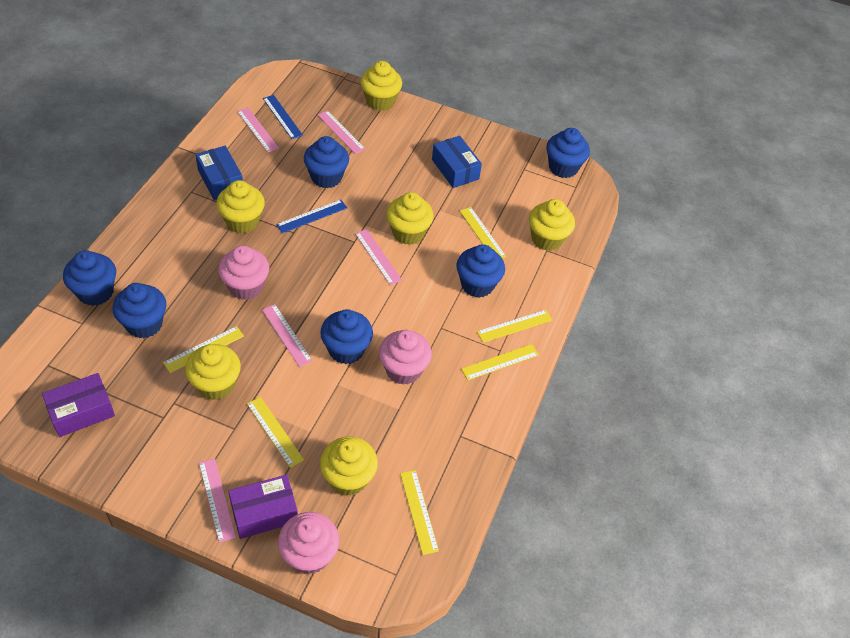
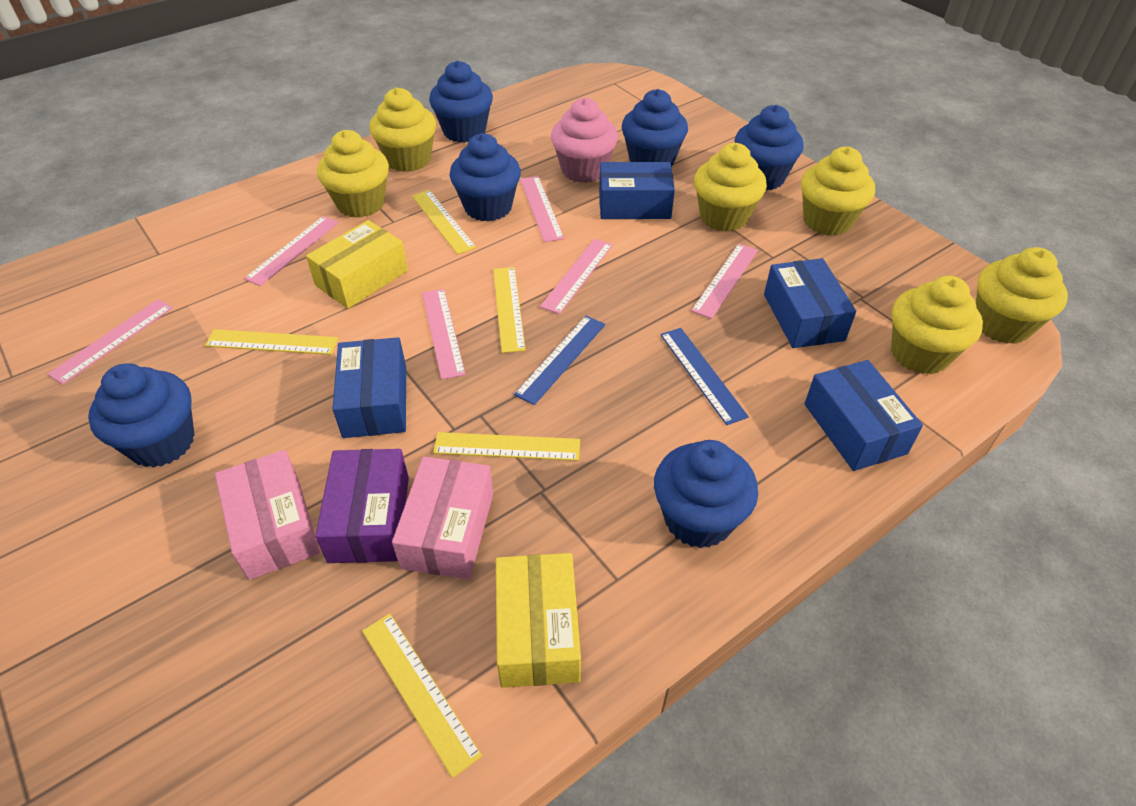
blue box: 2 -> 4
pink box: 0 -> 2
pink cupcake: 3 -> 1
pink ruler: 5 -> 6
purple box: 2 -> 1
yellow box: 0 -> 2
yellow ruler: 6 -> 5

